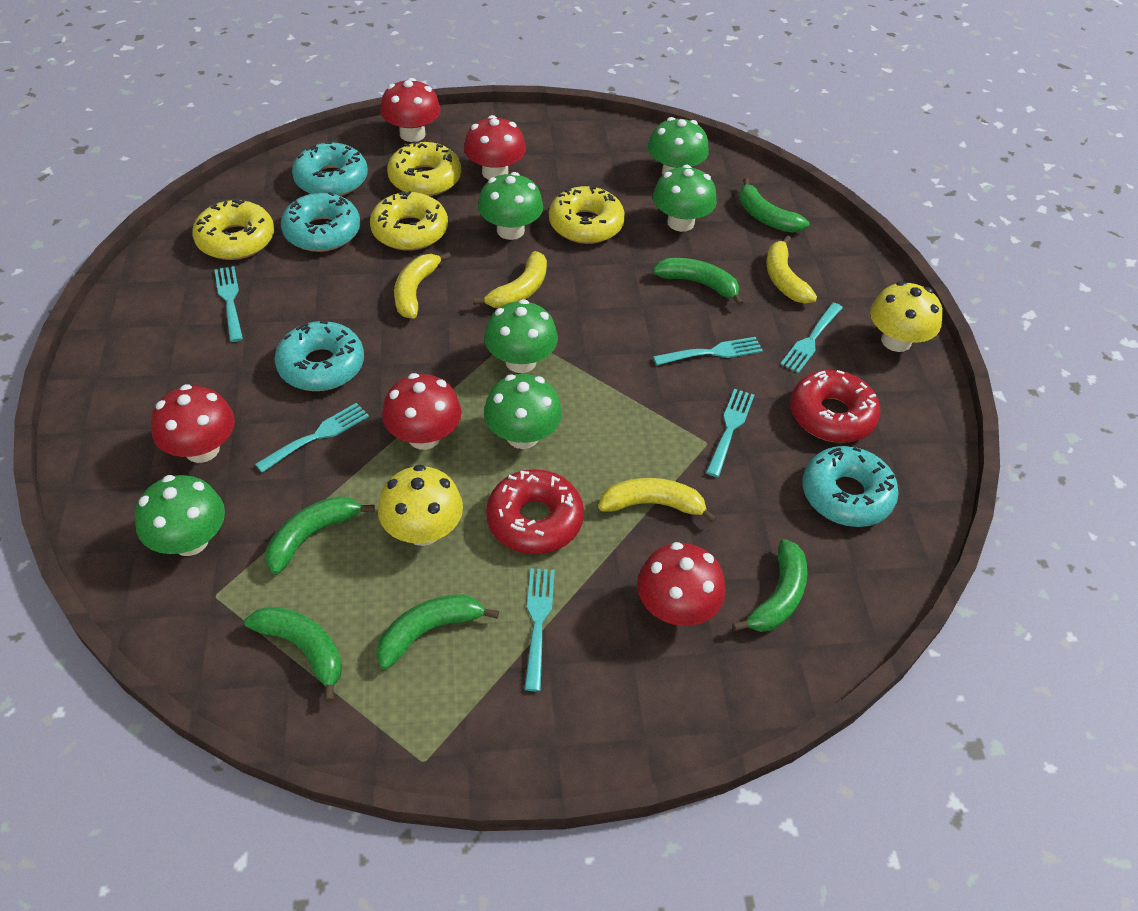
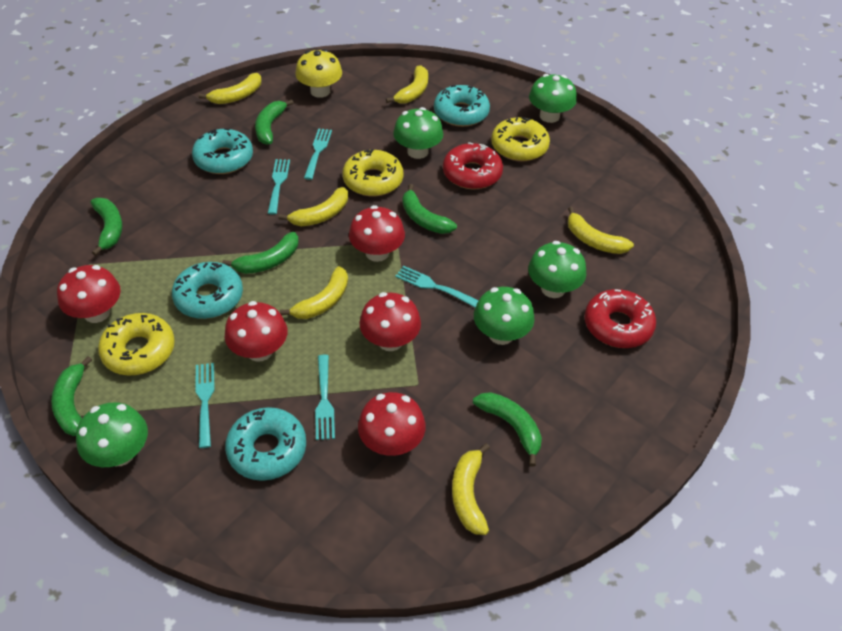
green mushroom: 6 -> 5
turquoise fork: 6 -> 5
yellow banana: 4 -> 6
yellow donut: 4 -> 3
yellow mushroom: 2 -> 1

